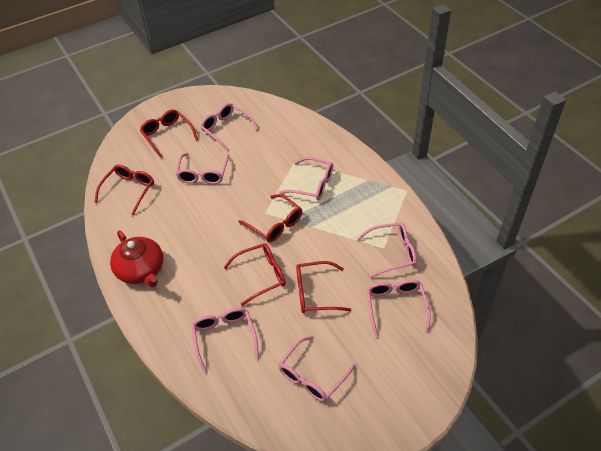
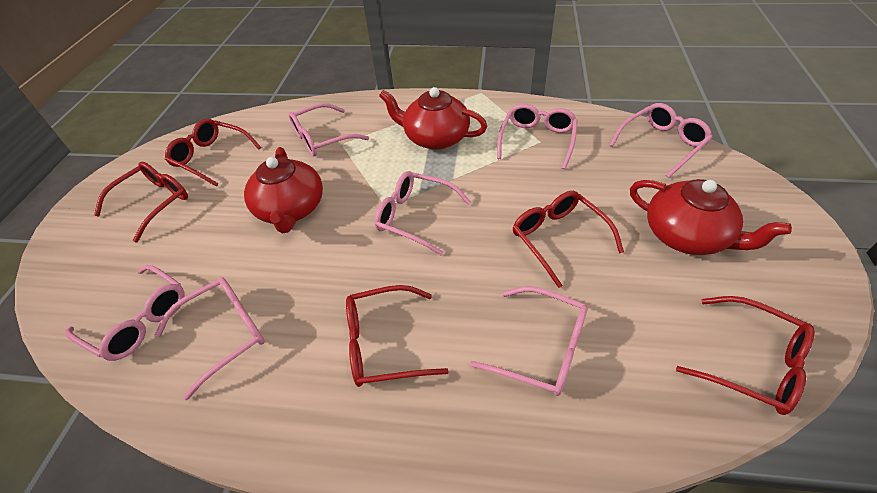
red teapot: 1 -> 3

